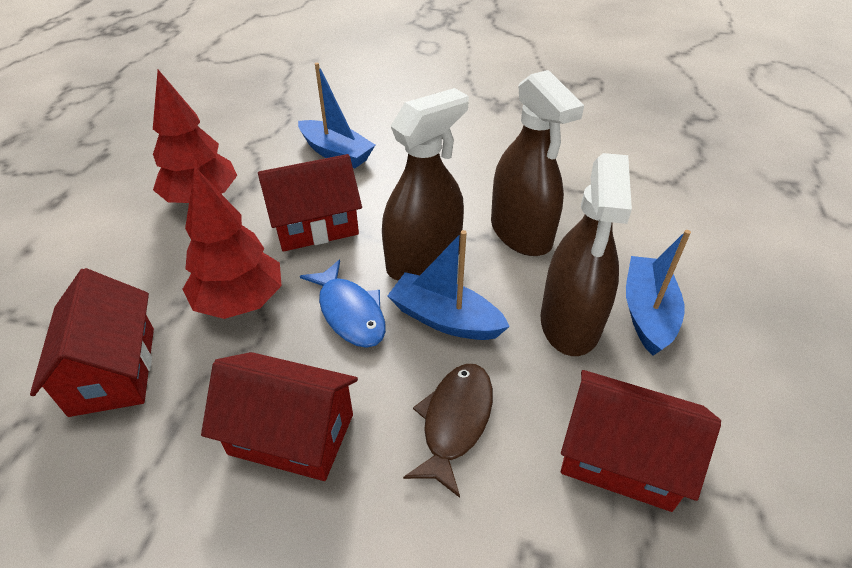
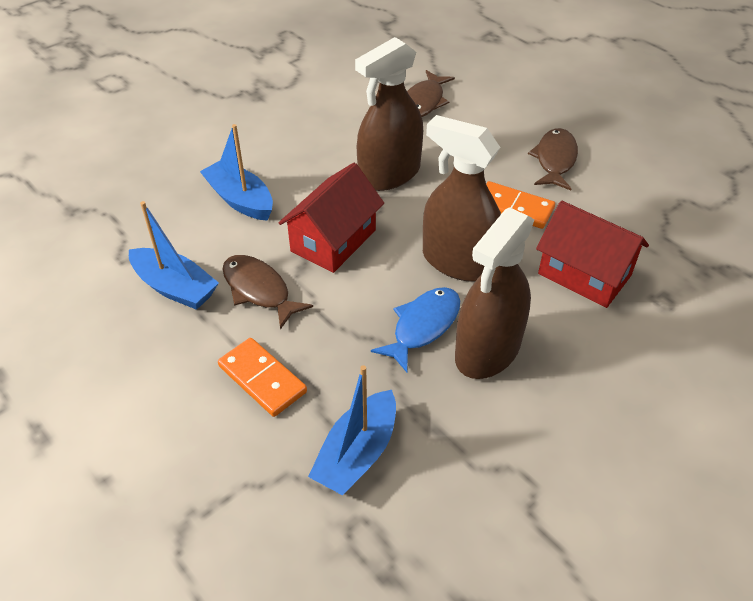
brown fish: 1 -> 3
orange domino: 0 -> 2
red house: 4 -> 2
red tree: 2 -> 0

